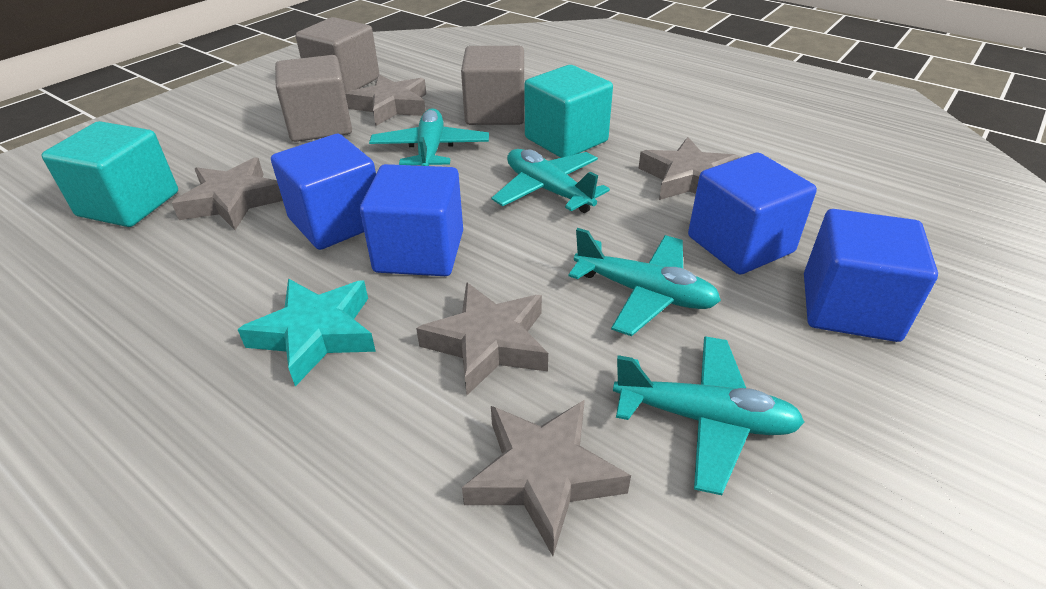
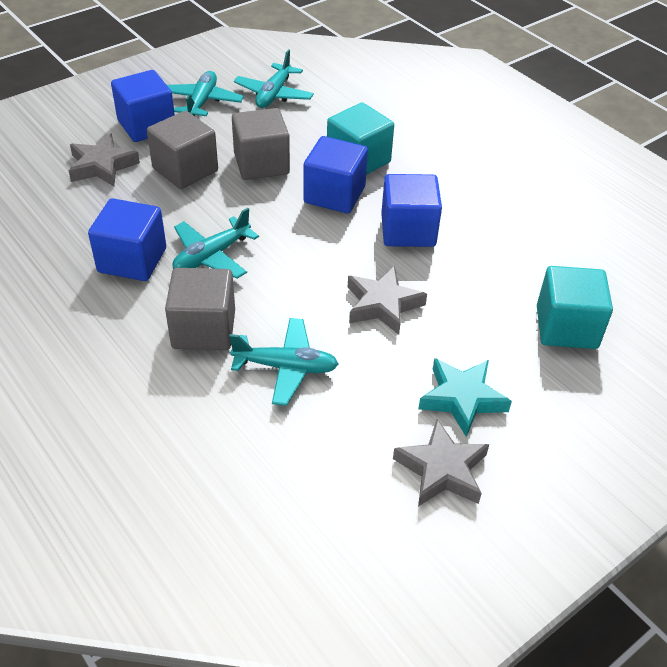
grey star: 5 -> 3

